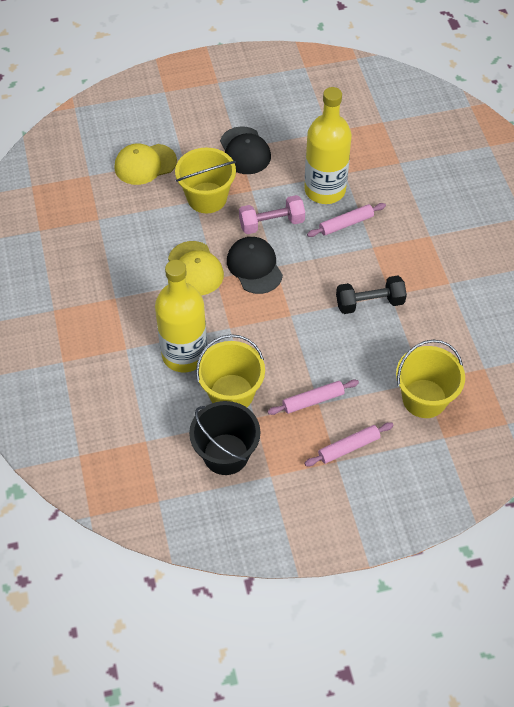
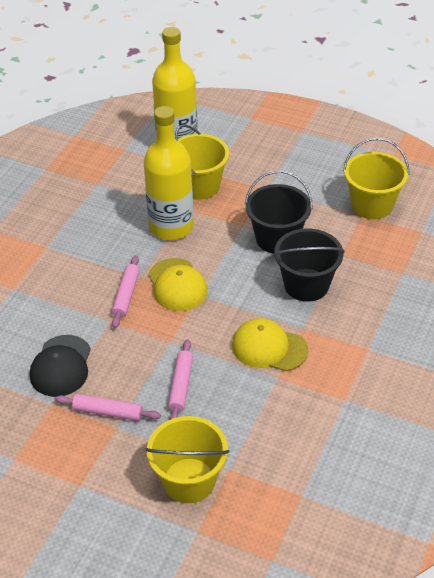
black bucket: 1 -> 2
black cap: 2 -> 1
black dumbbell: 1 -> 0
pink dumbbell: 1 -> 0

